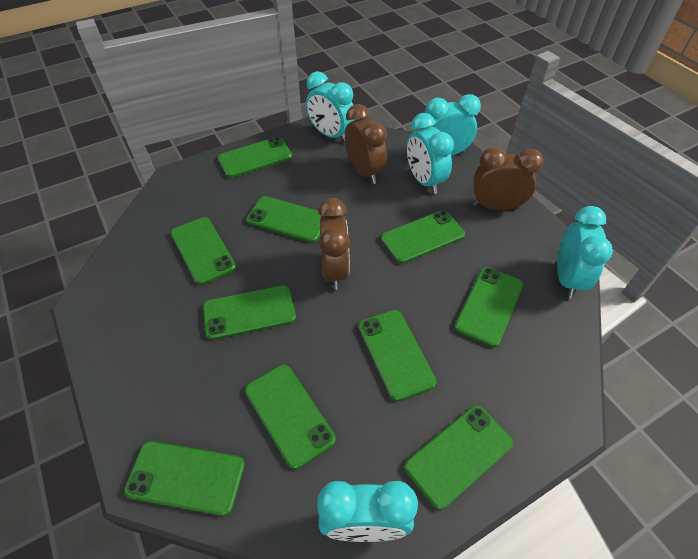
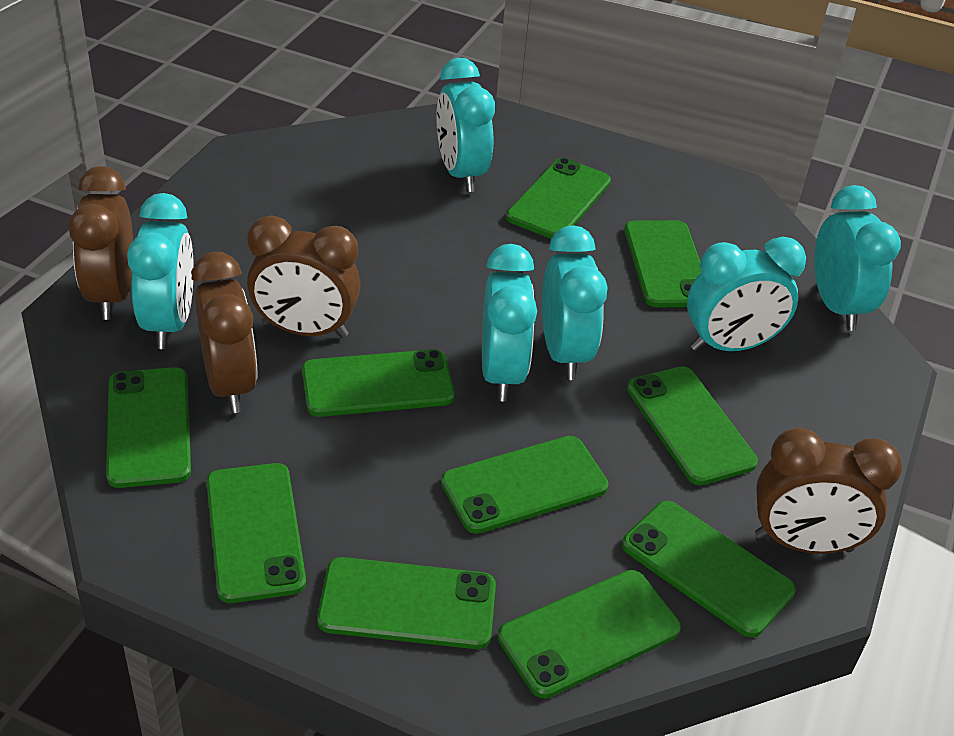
brown clock: 3 -> 4
turquoise clock: 5 -> 6

